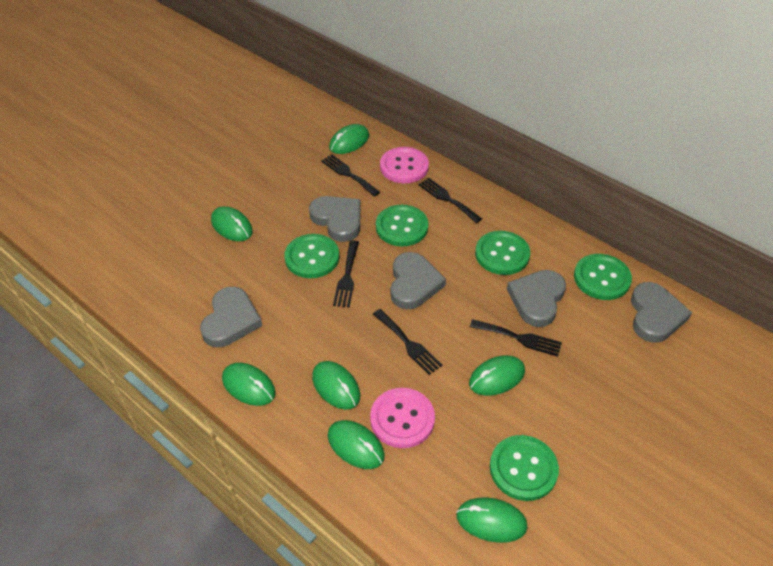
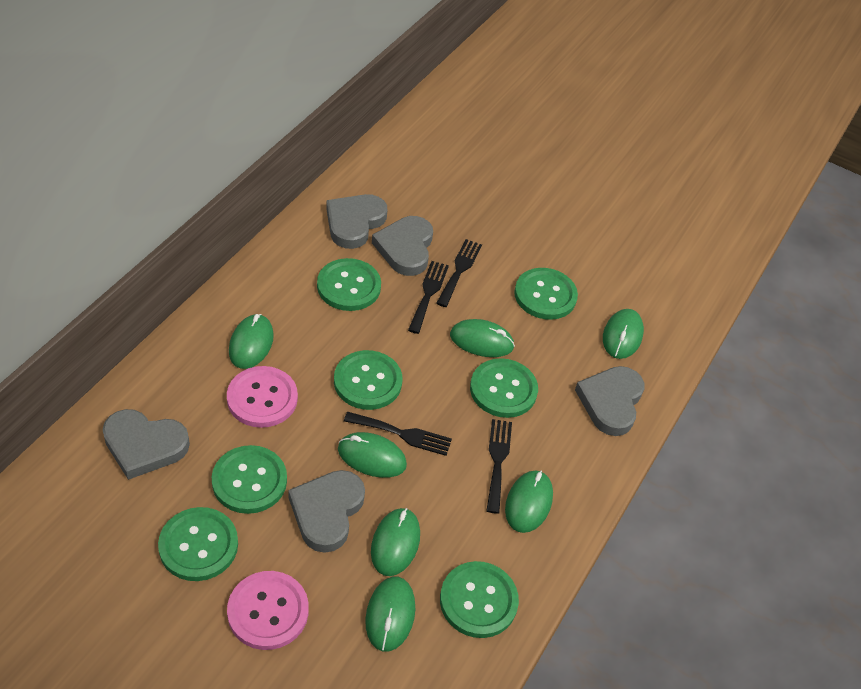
black fork: 5 -> 4
green button: 5 -> 7

